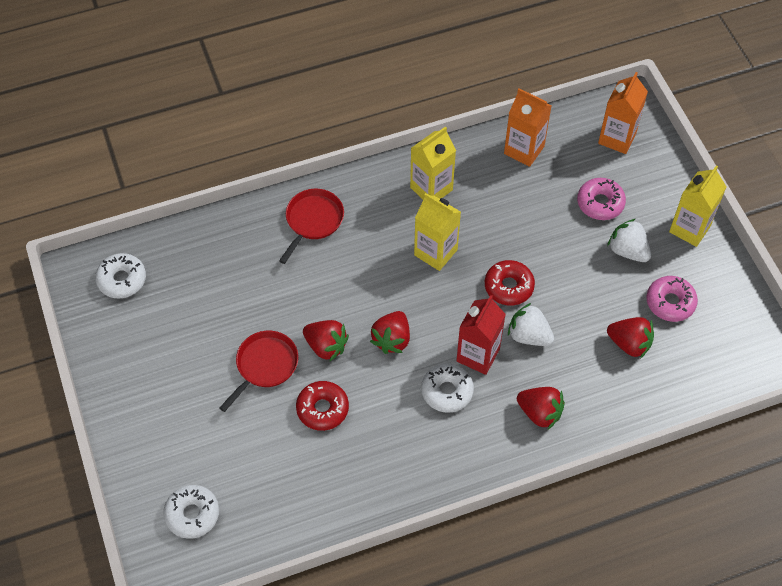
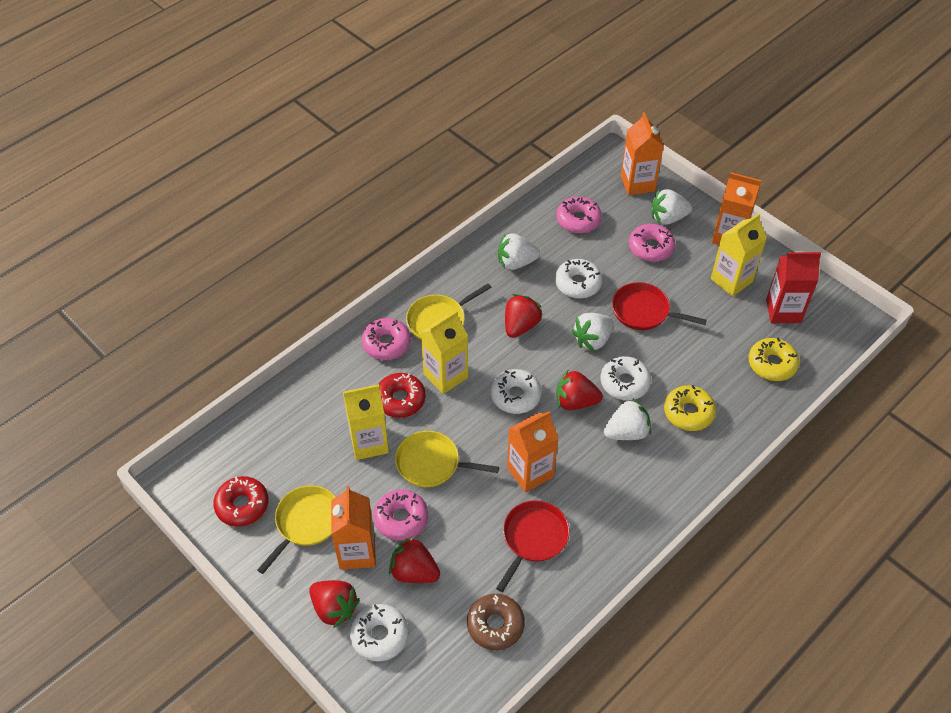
brown donut: 0 -> 1
orange carton: 2 -> 4
pink donut: 2 -> 4
white donut: 3 -> 4
white strawberry: 2 -> 4
yellow donut: 0 -> 2
yellow pan: 0 -> 3

